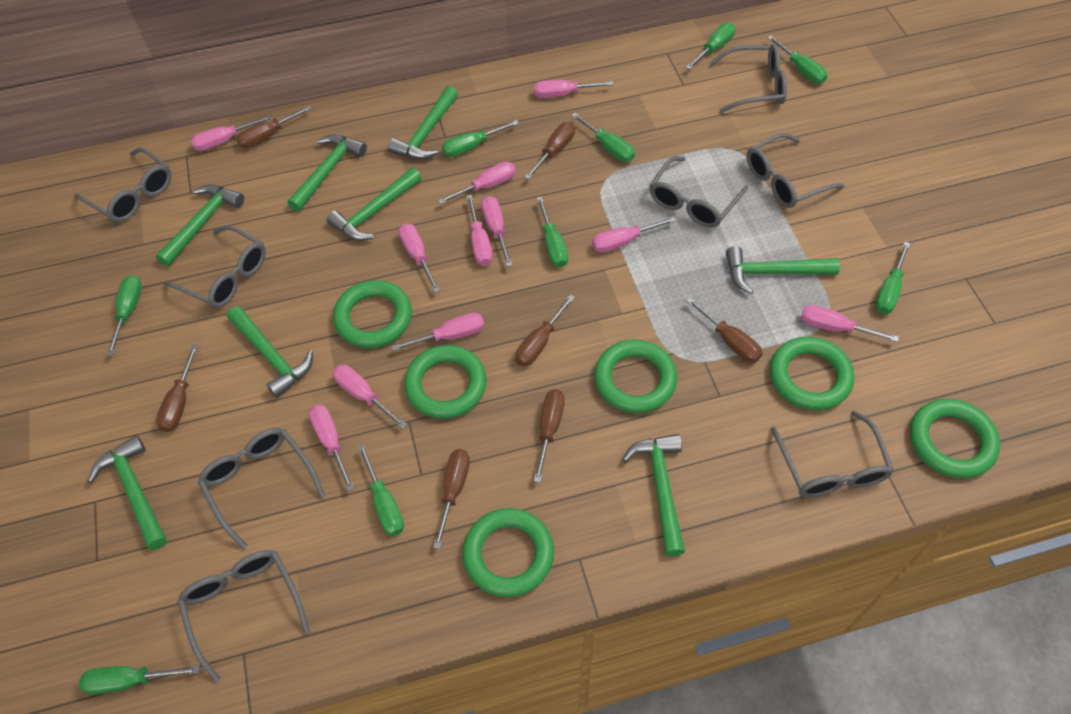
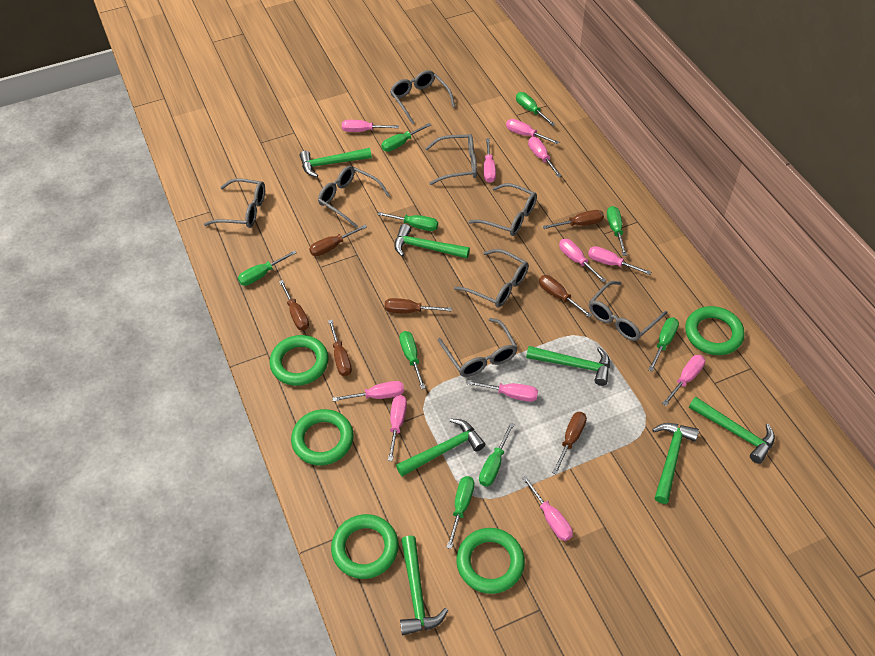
green hammer: 8 -> 7
green ring: 6 -> 5

